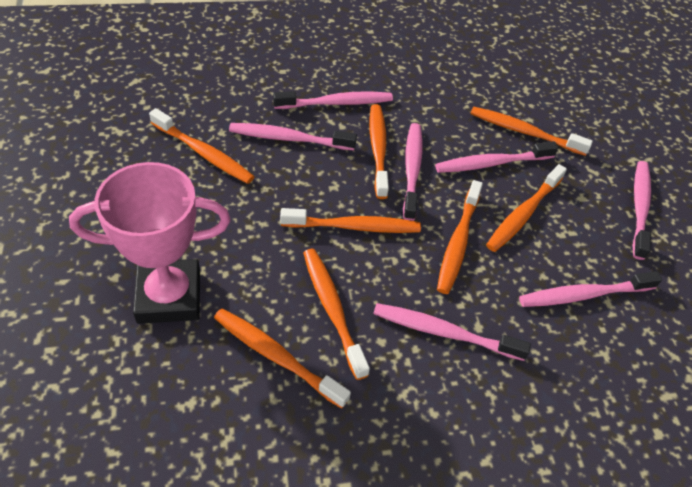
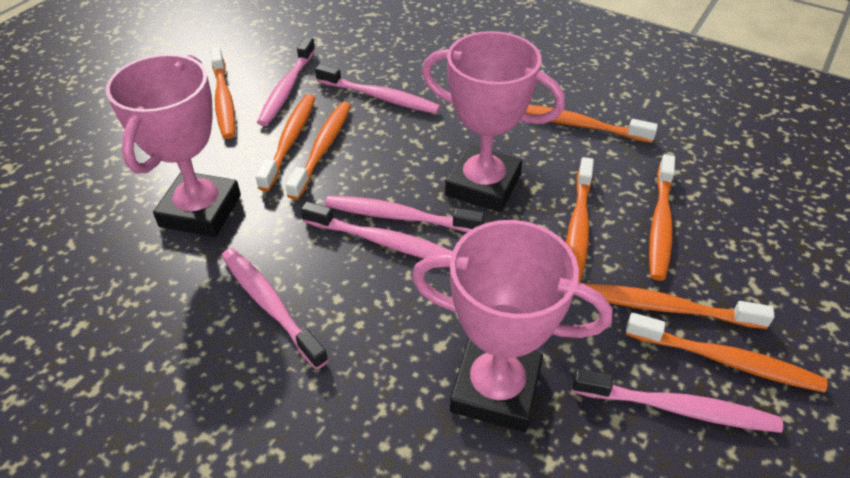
pink toothbrush: 7 -> 6
pink trophy: 1 -> 3

